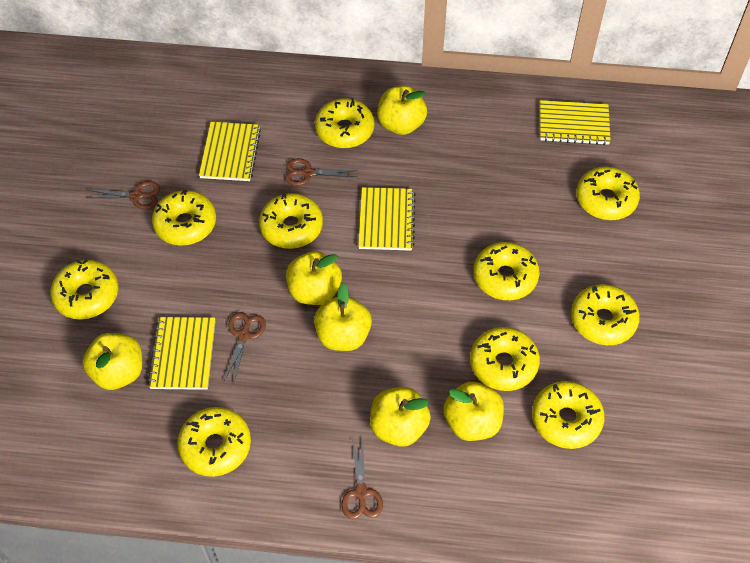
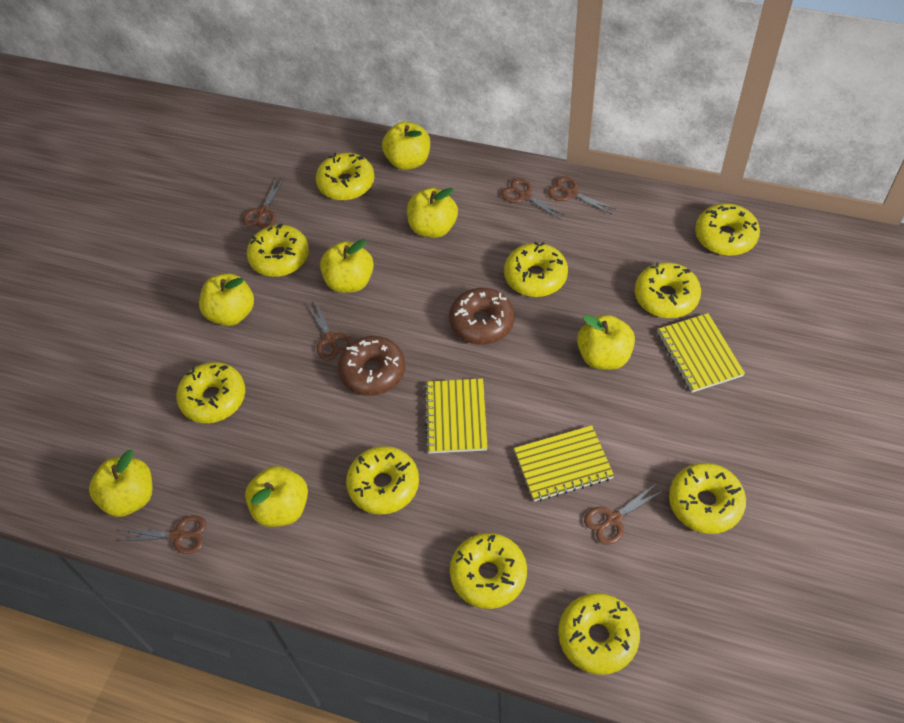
brown donut: 0 -> 2
brown scissors: 4 -> 6
yellow apple: 6 -> 7
yellow notebook: 4 -> 3

